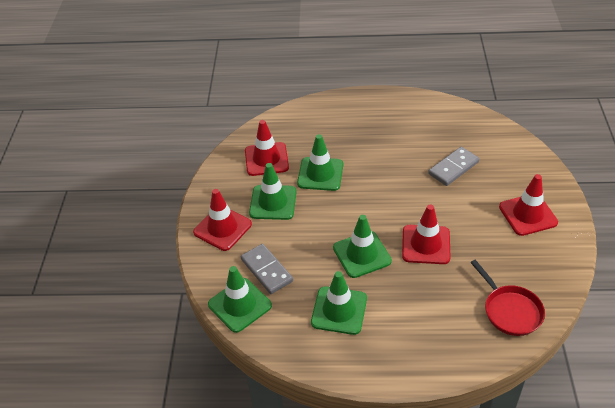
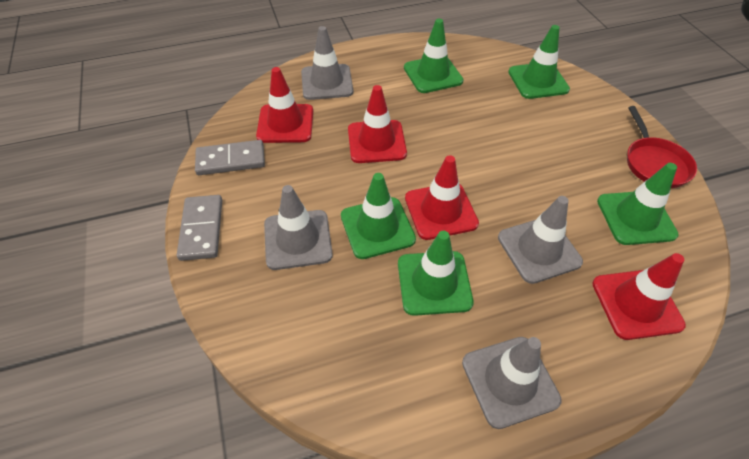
grey traffic cone: 0 -> 4

